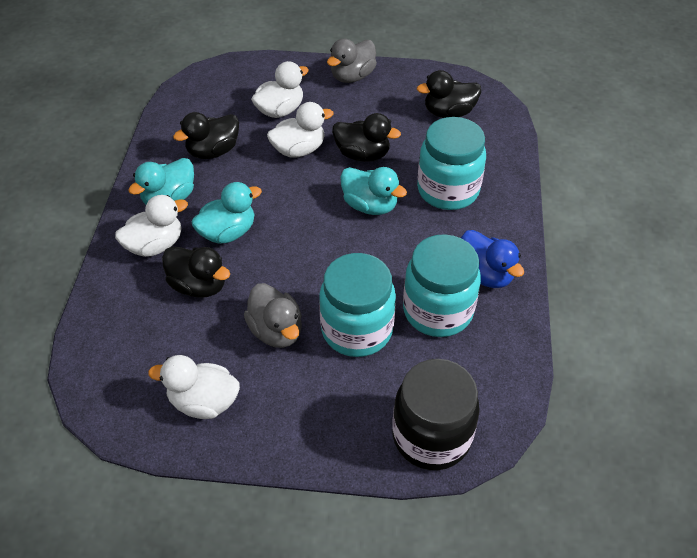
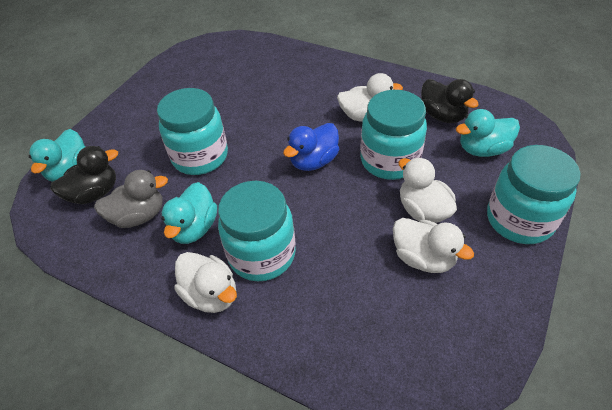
black duck: 4 -> 2
black jar: 1 -> 0
grey duck: 2 -> 1
turquoise jar: 3 -> 4

